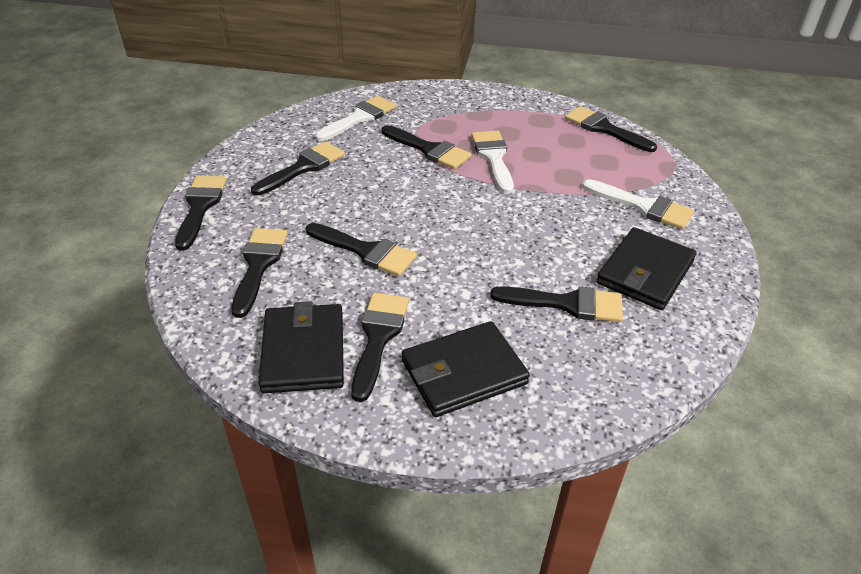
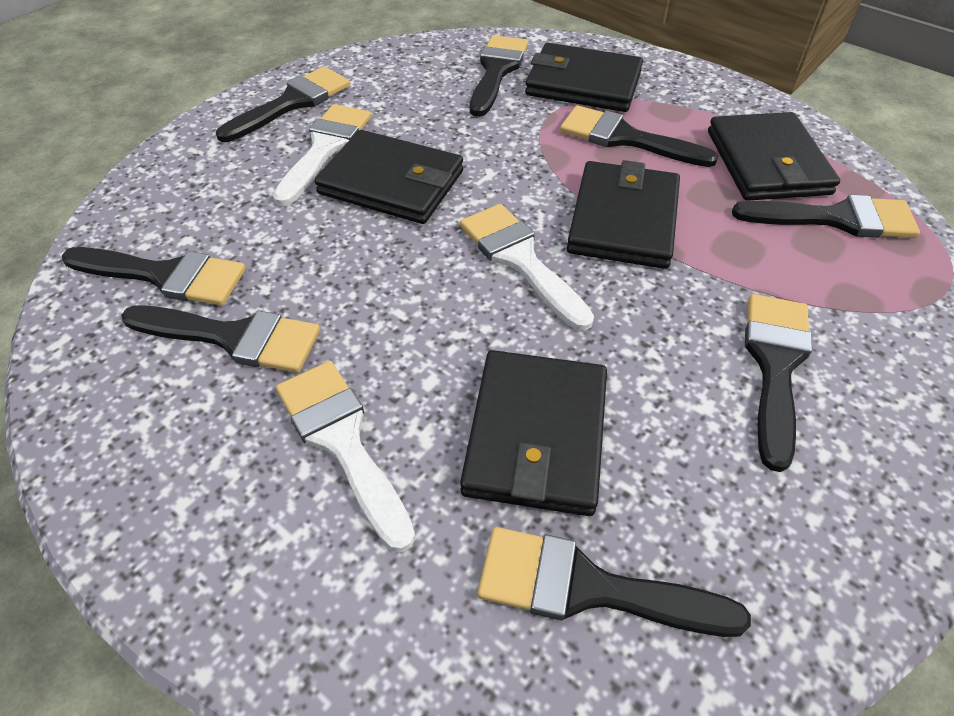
black wallet: 3 -> 5

